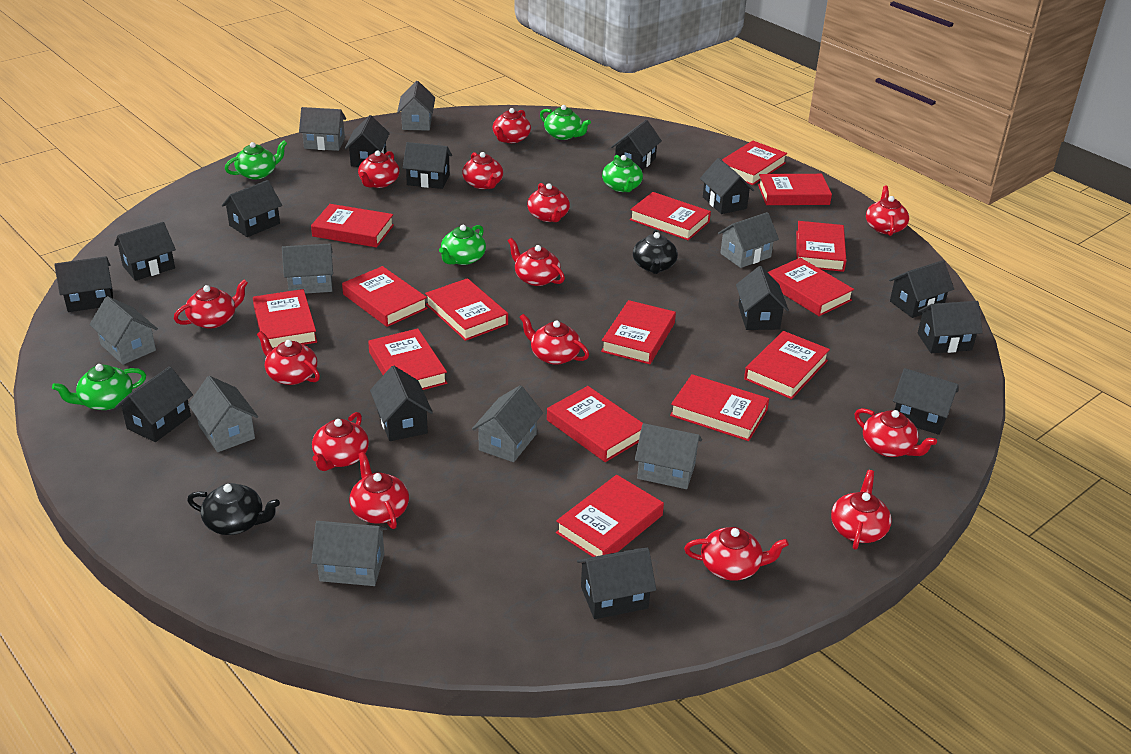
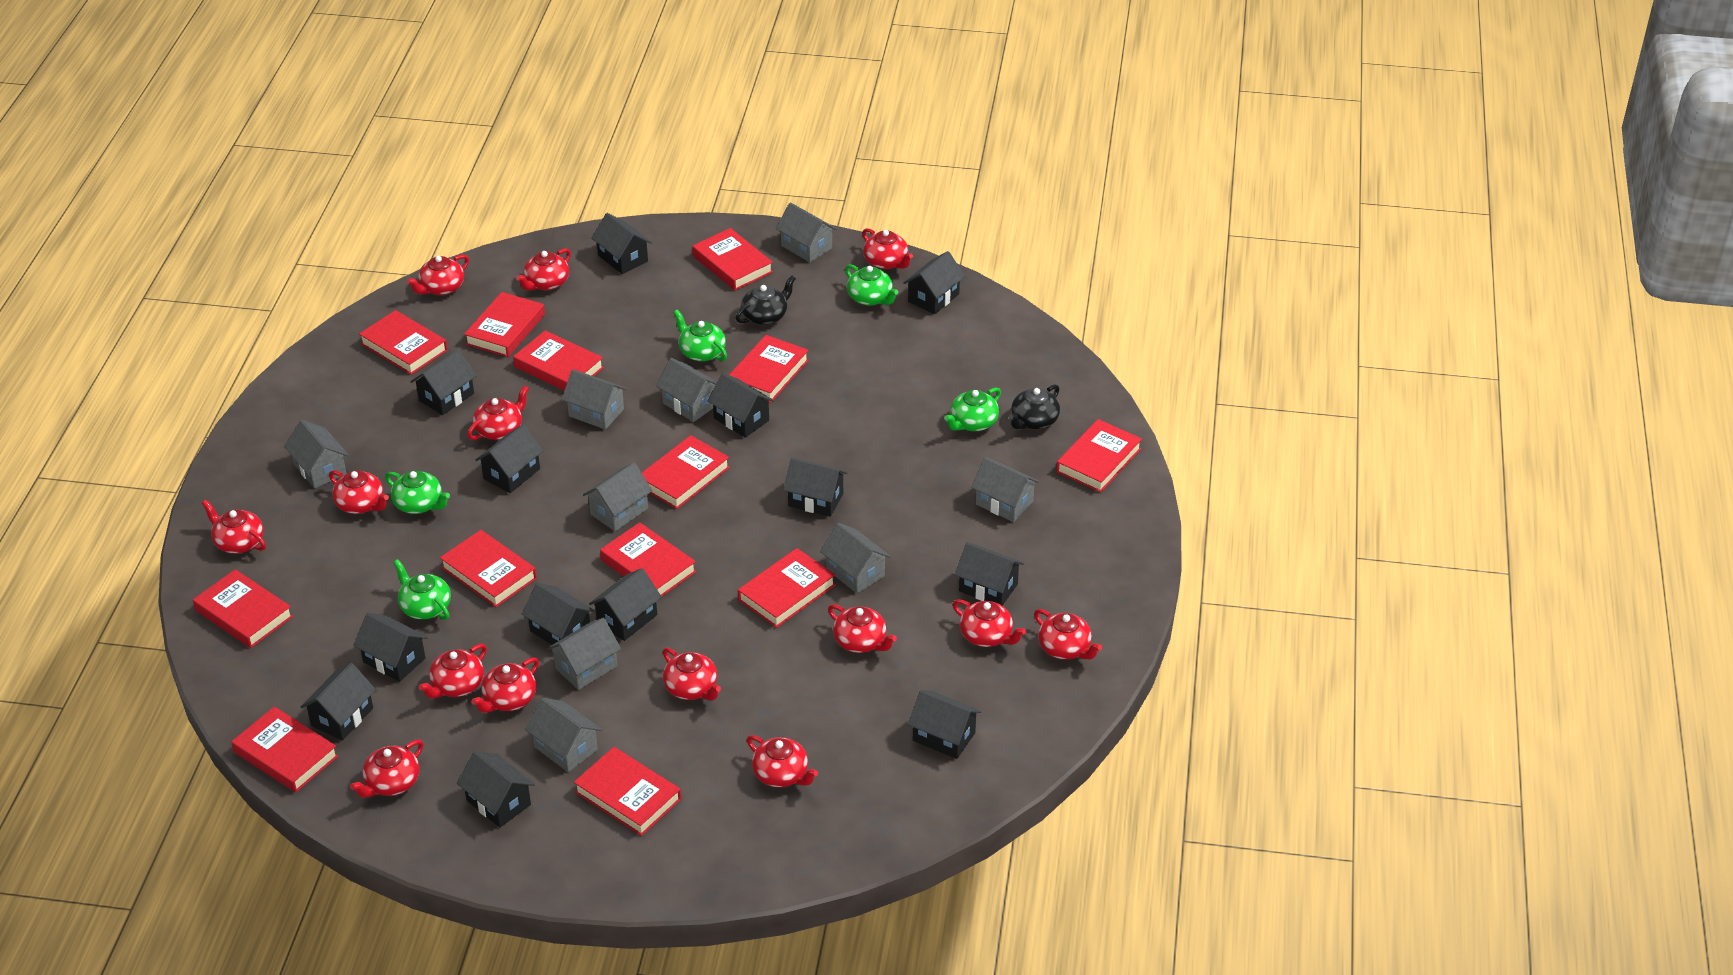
black house: 14 -> 13
red book: 15 -> 13

